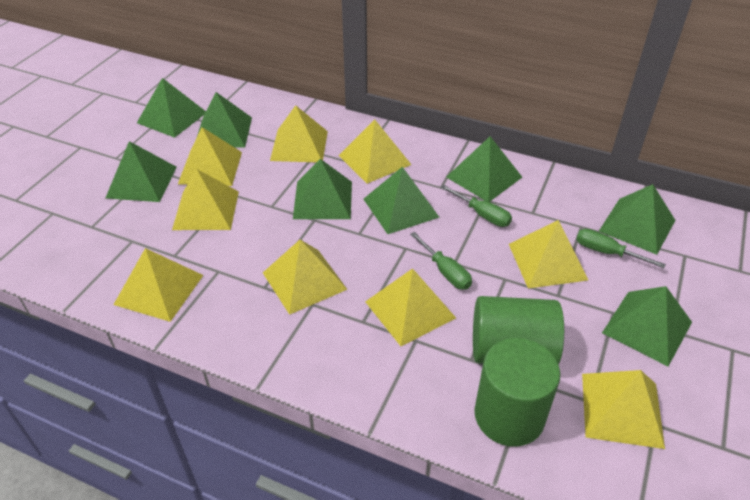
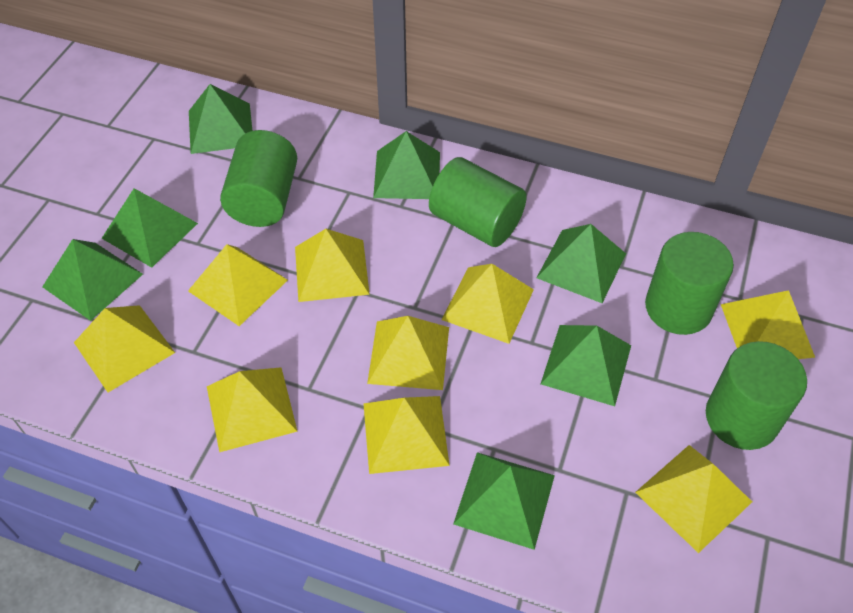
green cylinder: 2 -> 4
green pyramid: 8 -> 7
green screwdriver: 3 -> 0

